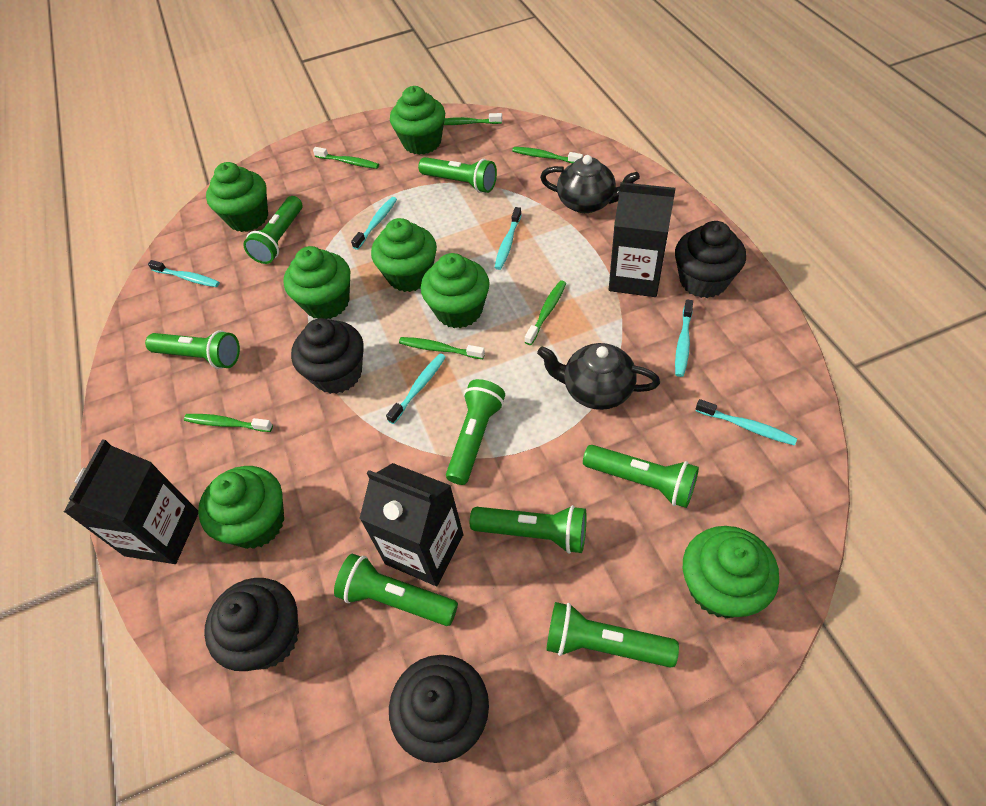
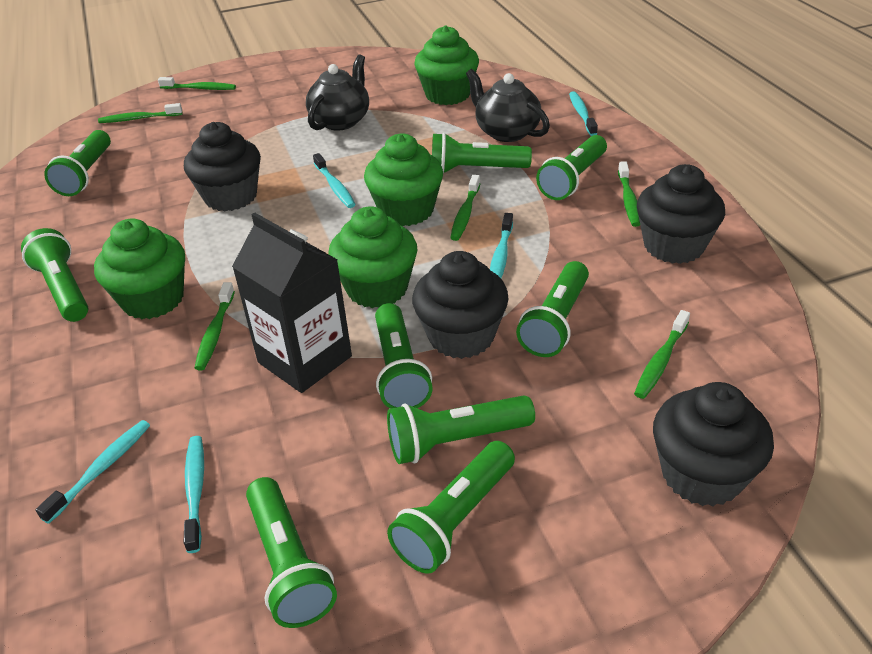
black carton: 3 -> 1
green cupcake: 7 -> 4
green flashlight: 8 -> 9
turquoise toothbrush: 6 -> 5

